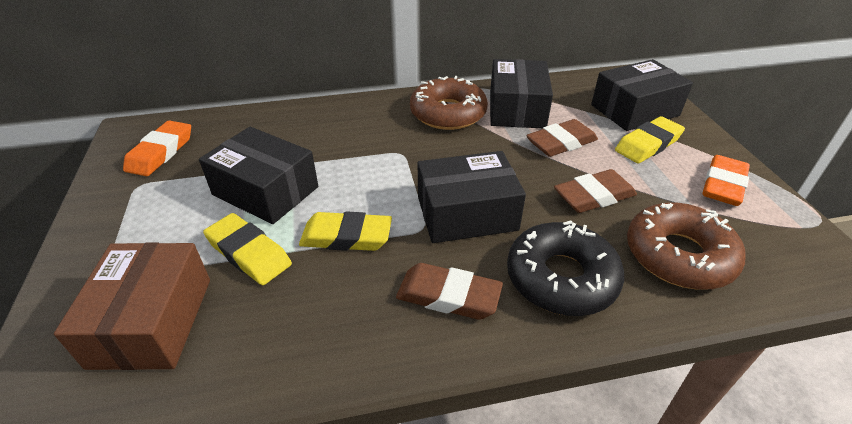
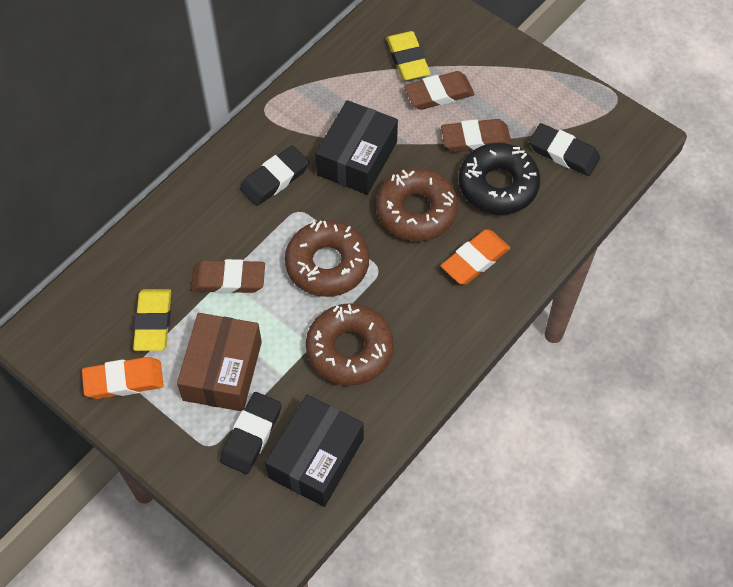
black box: 4 -> 2
black eraser: 0 -> 3
brown donut: 2 -> 3
yellow eraser: 3 -> 2

